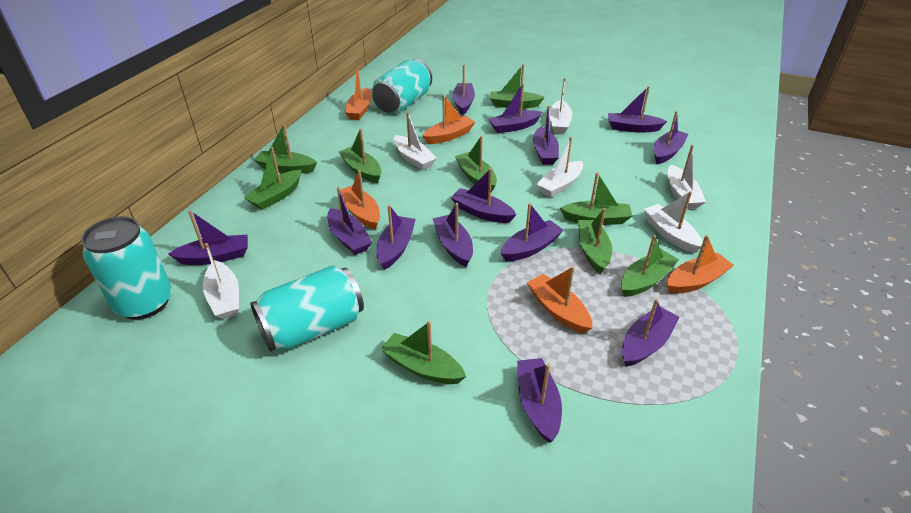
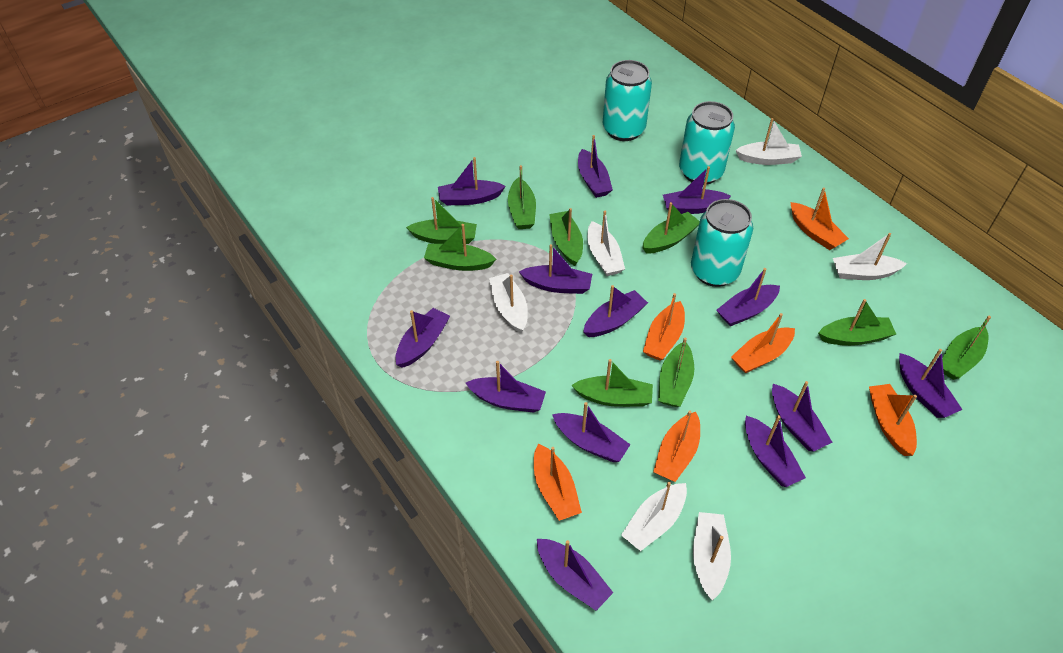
orange boat: 5 -> 6

